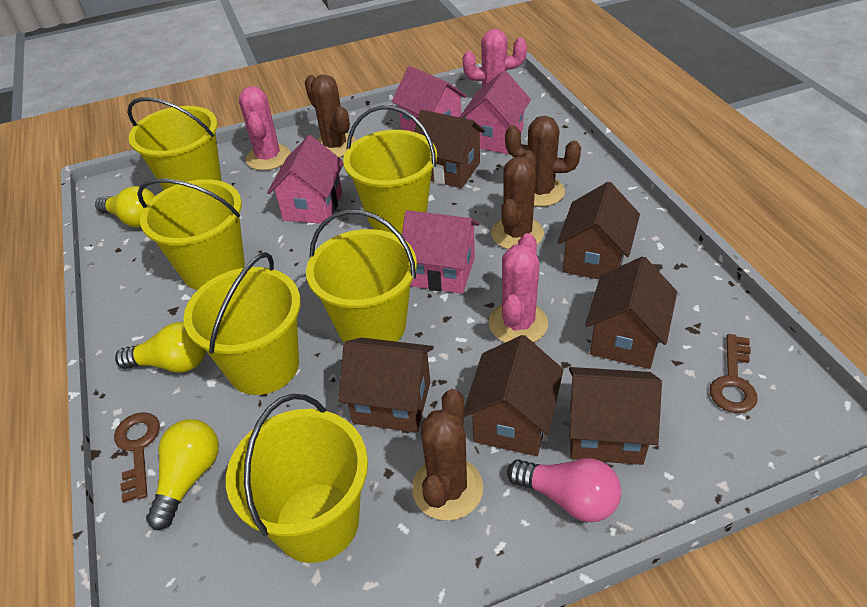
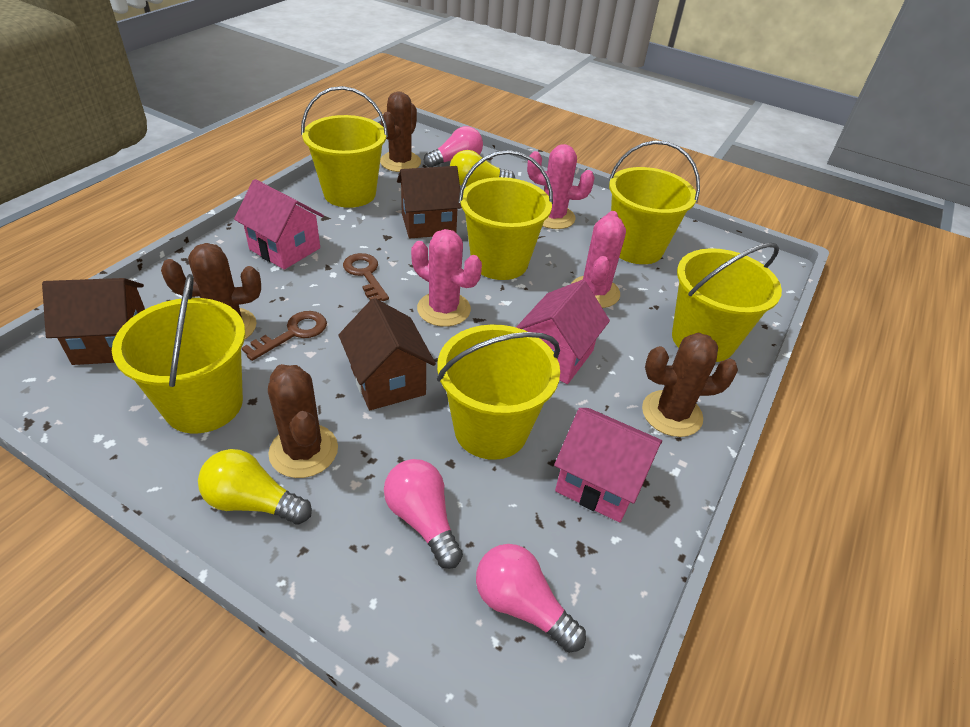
brown house: 6 -> 3
pink house: 4 -> 3
pink light bulb: 1 -> 3
yellow light bulb: 3 -> 2

